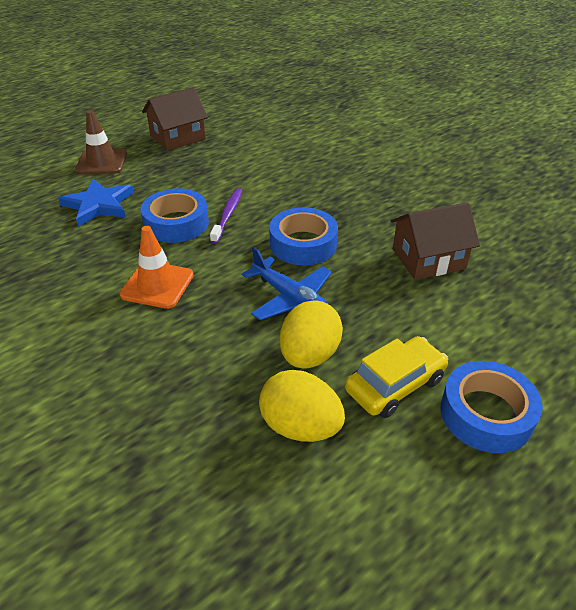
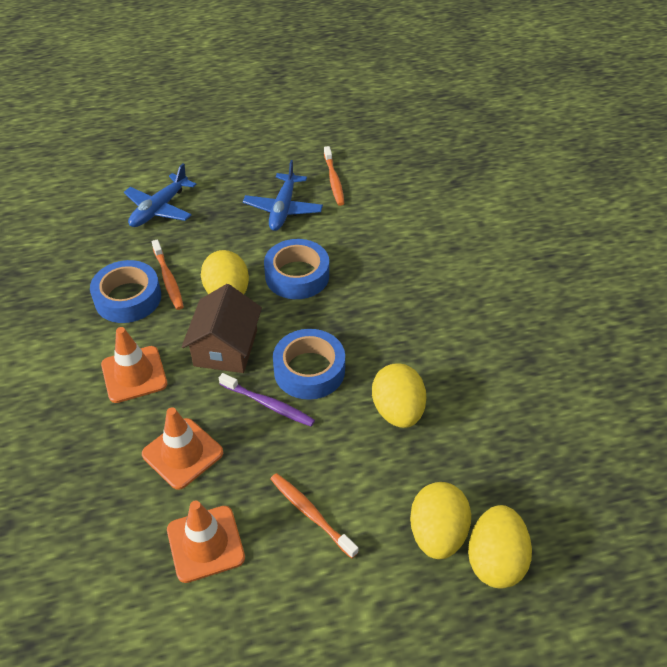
blue plane: 1 -> 2
blue star: 1 -> 0
brown house: 2 -> 1
brown traffic cone: 1 -> 0
orange toothbrush: 0 -> 3
orange traffic cone: 1 -> 3
yellow car: 1 -> 0
yellow egg: 2 -> 4

